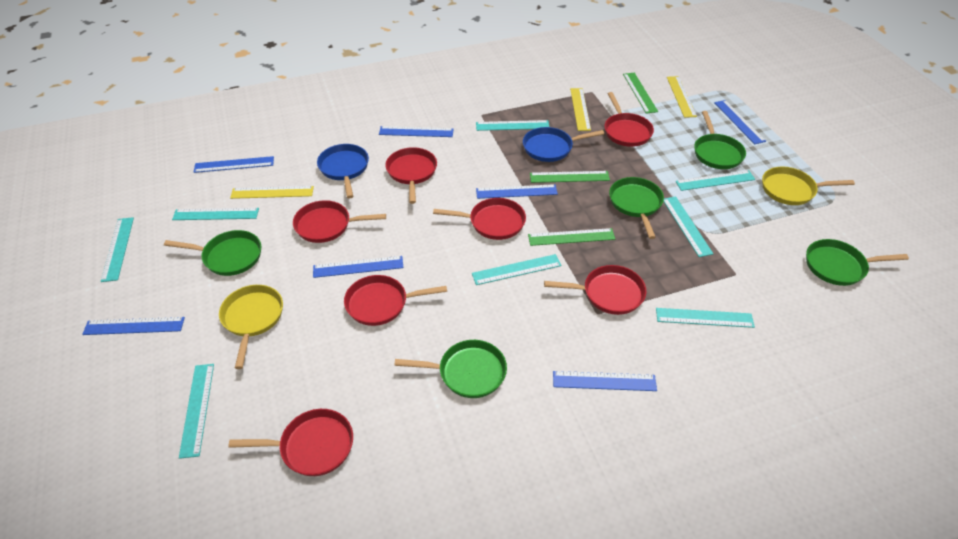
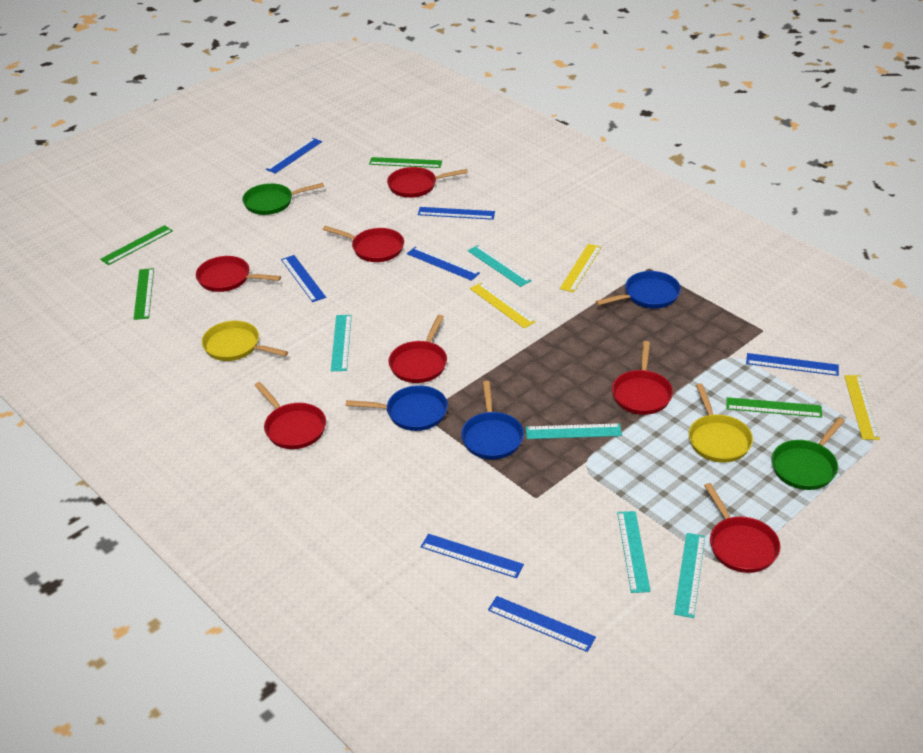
blue pan: 2 -> 3
green pan: 5 -> 2
green ruler: 3 -> 4
turquoise ruler: 8 -> 5

